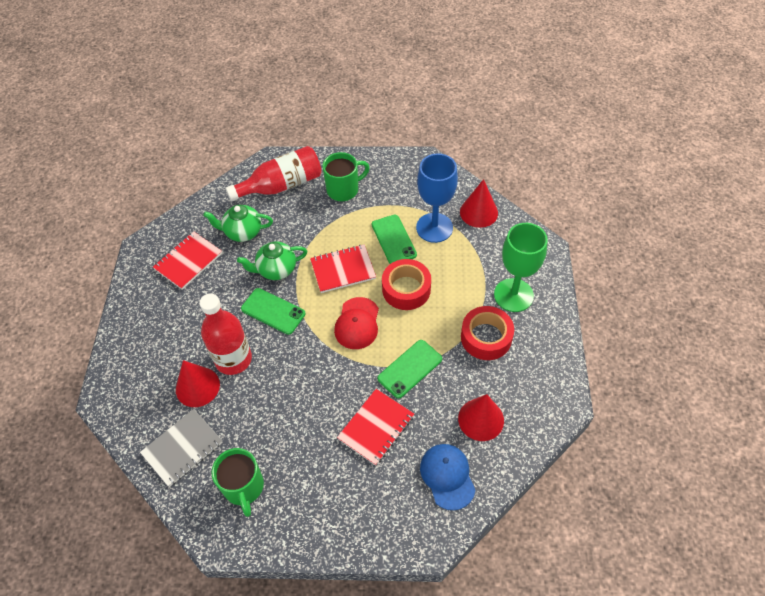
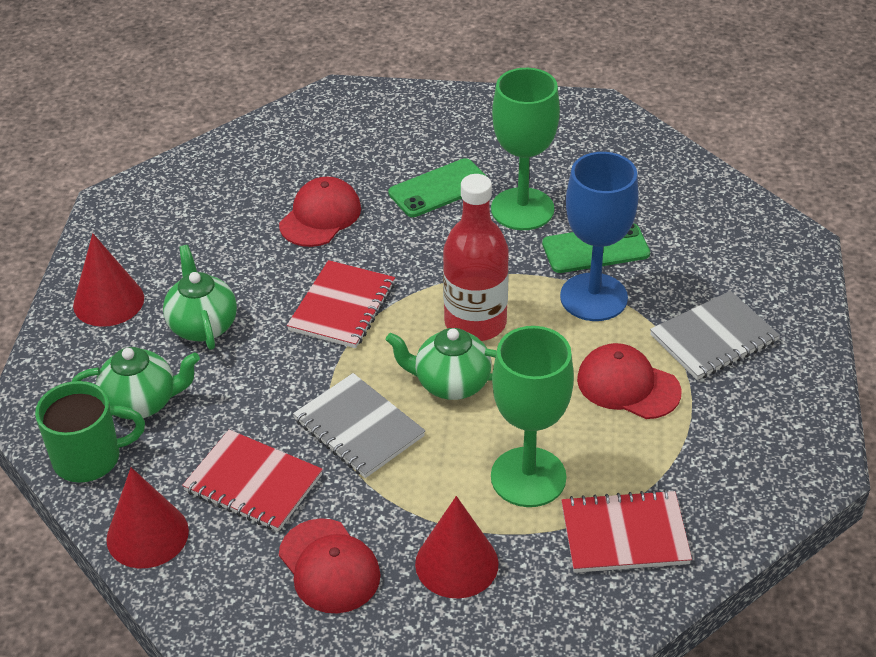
blue cap: 1 -> 0
green goblet: 1 -> 2
green mug: 2 -> 1
green phone: 3 -> 2
green teapot: 2 -> 3
grey notebook: 1 -> 2
red bottle: 2 -> 1
red cap: 1 -> 3
red tape: 2 -> 0

